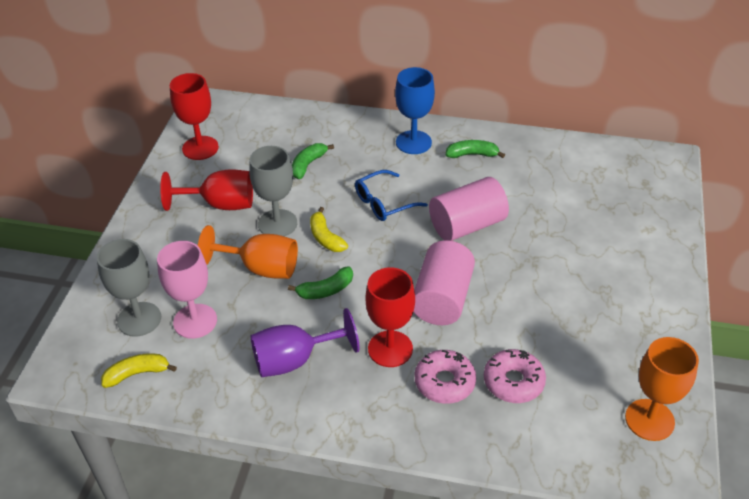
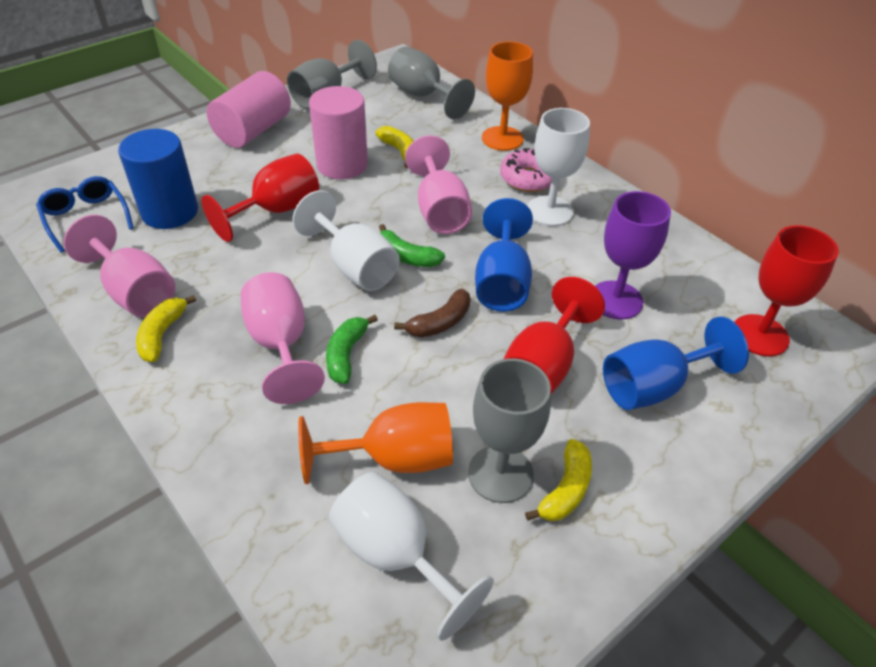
blue cylinder: 0 -> 1
blue goblet: 1 -> 2
brown banana: 0 -> 1
green banana: 3 -> 2
grey goblet: 2 -> 3
pink donut: 2 -> 1
pink goblet: 1 -> 3
white goblet: 0 -> 3
yellow banana: 2 -> 3

